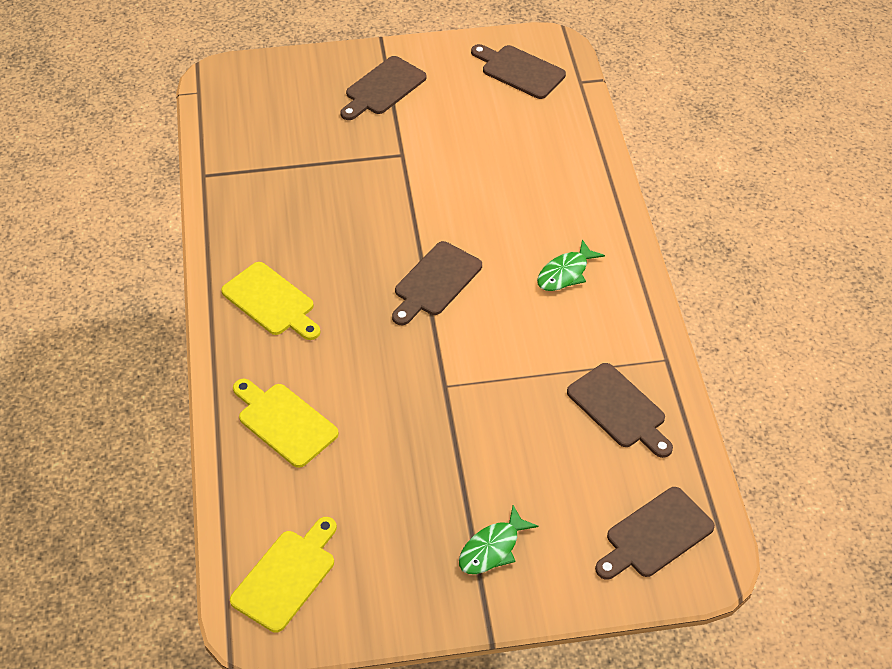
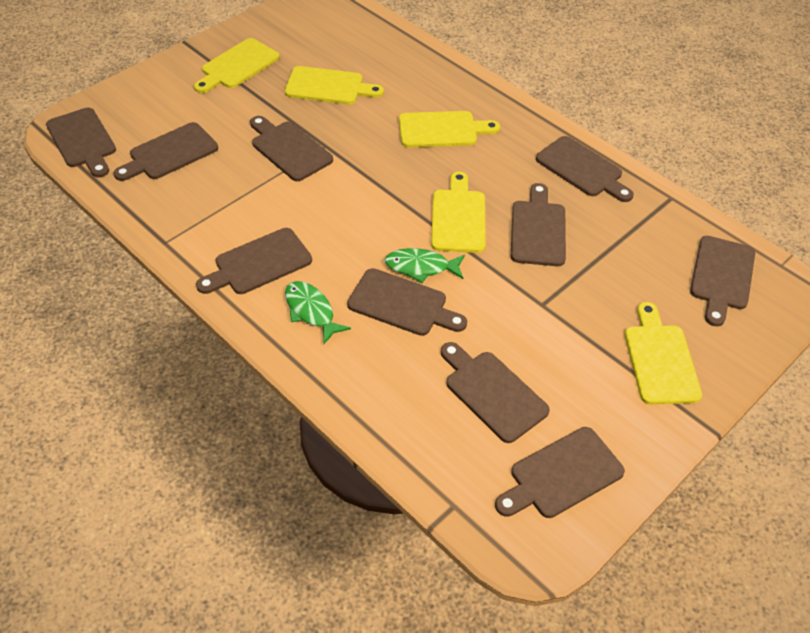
brown cutting board: 5 -> 10
yellow cutting board: 3 -> 5

